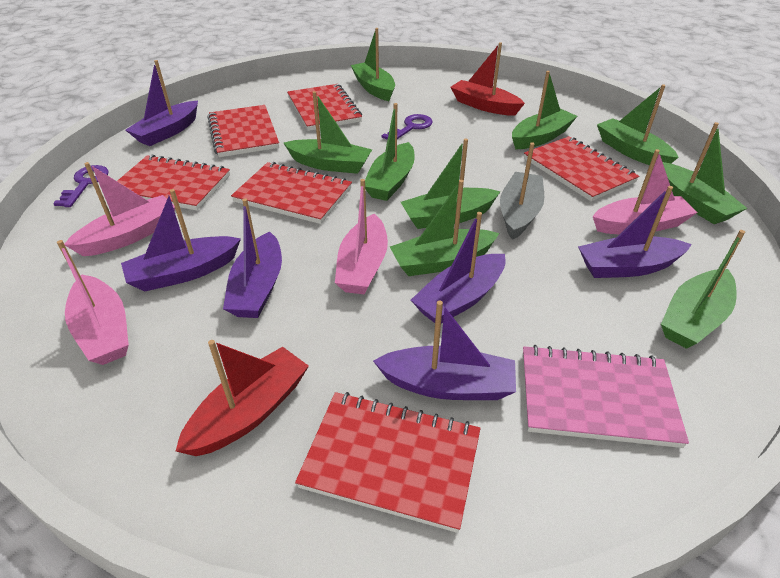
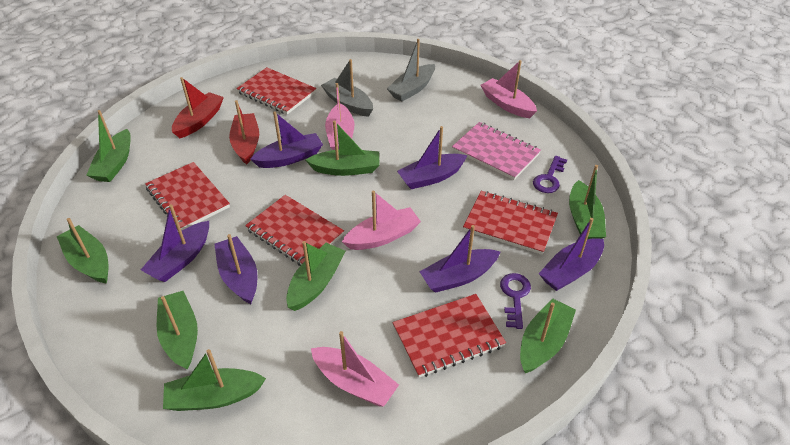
green boat: 9 -> 8
grey boat: 1 -> 2
red notebook: 6 -> 5

